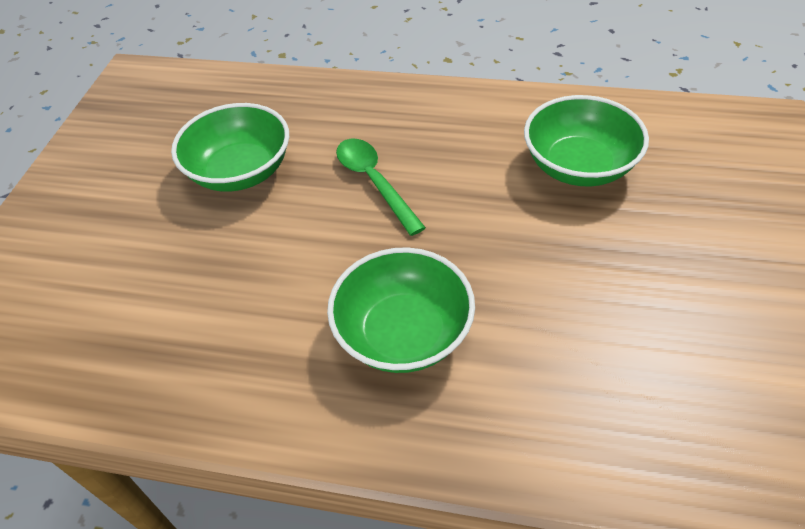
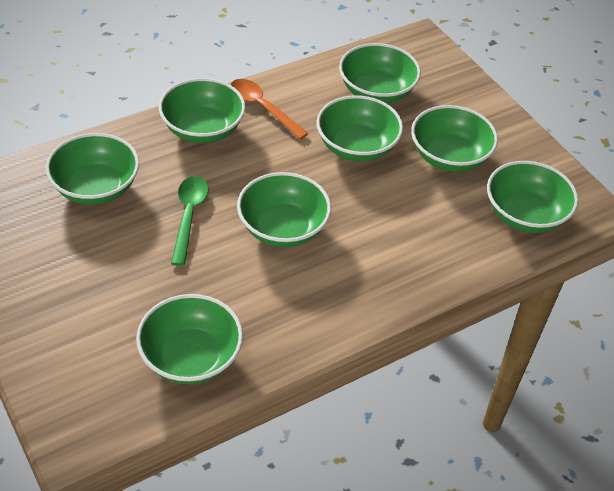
green bowl: 3 -> 8
orange spoon: 0 -> 1

